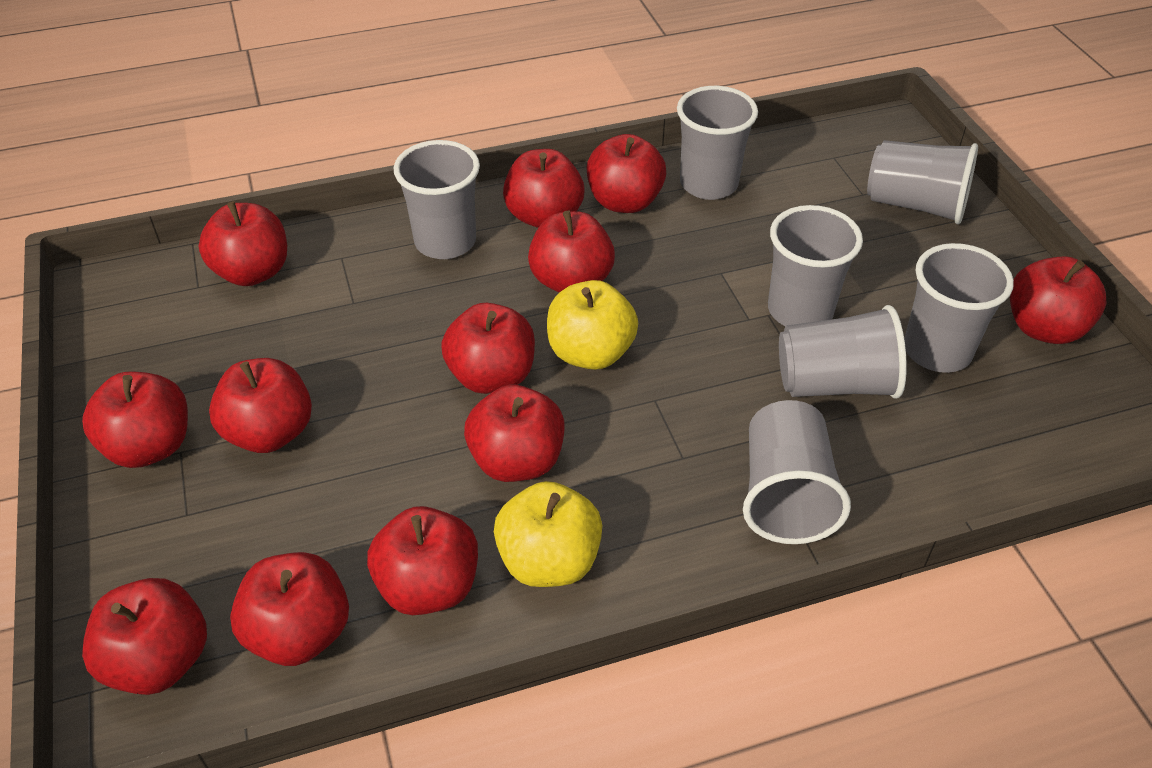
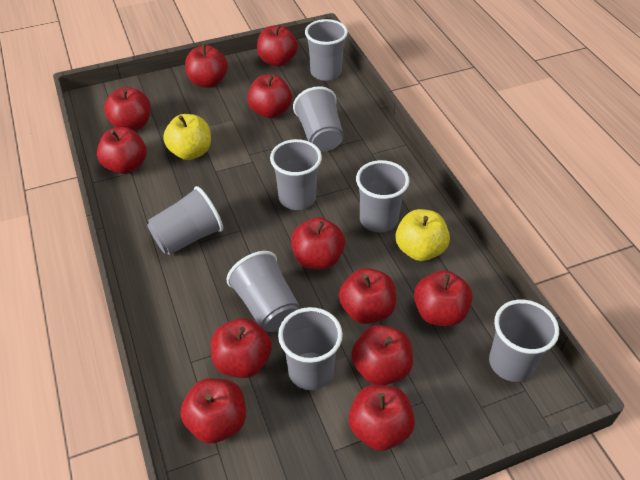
grey cup: 7 -> 8

